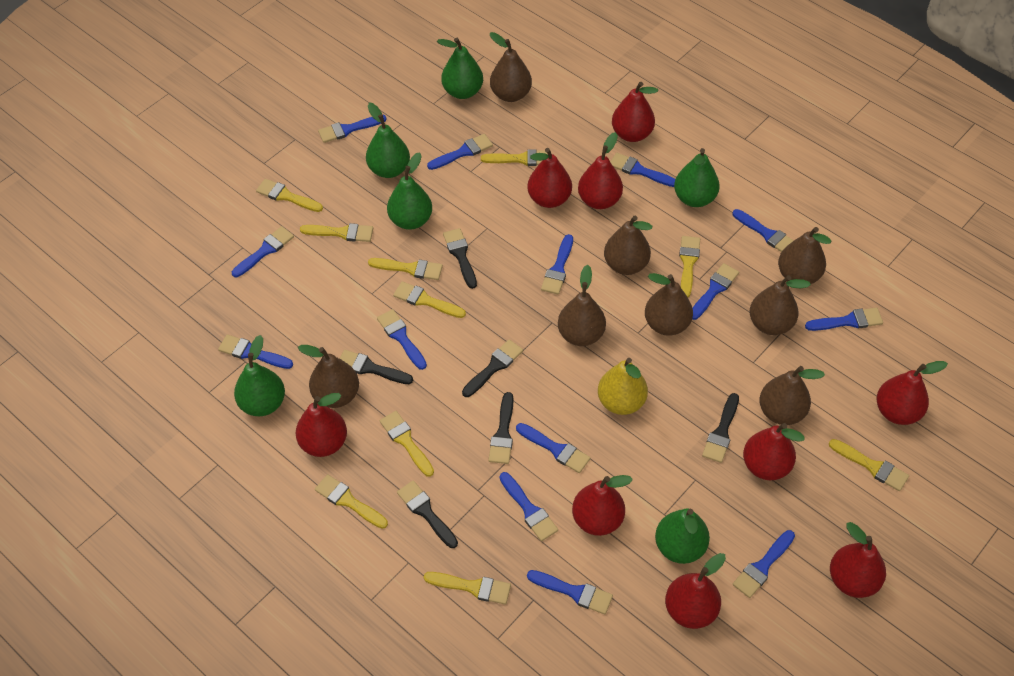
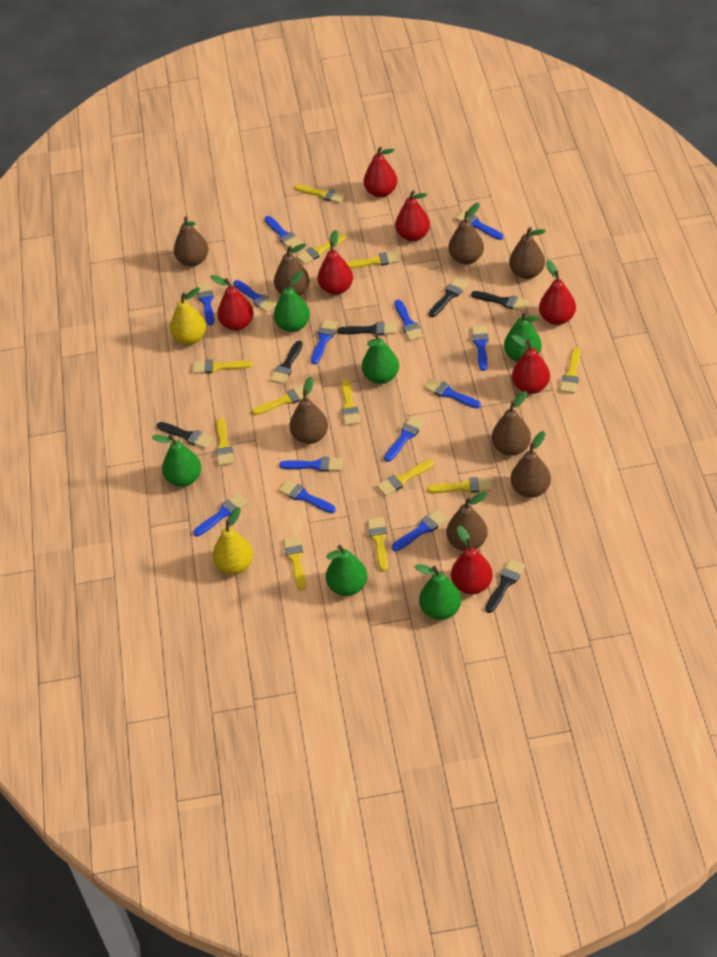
blue brush: 14 -> 13
red pear: 9 -> 7
yellow brush: 10 -> 12
yellow pear: 1 -> 2

